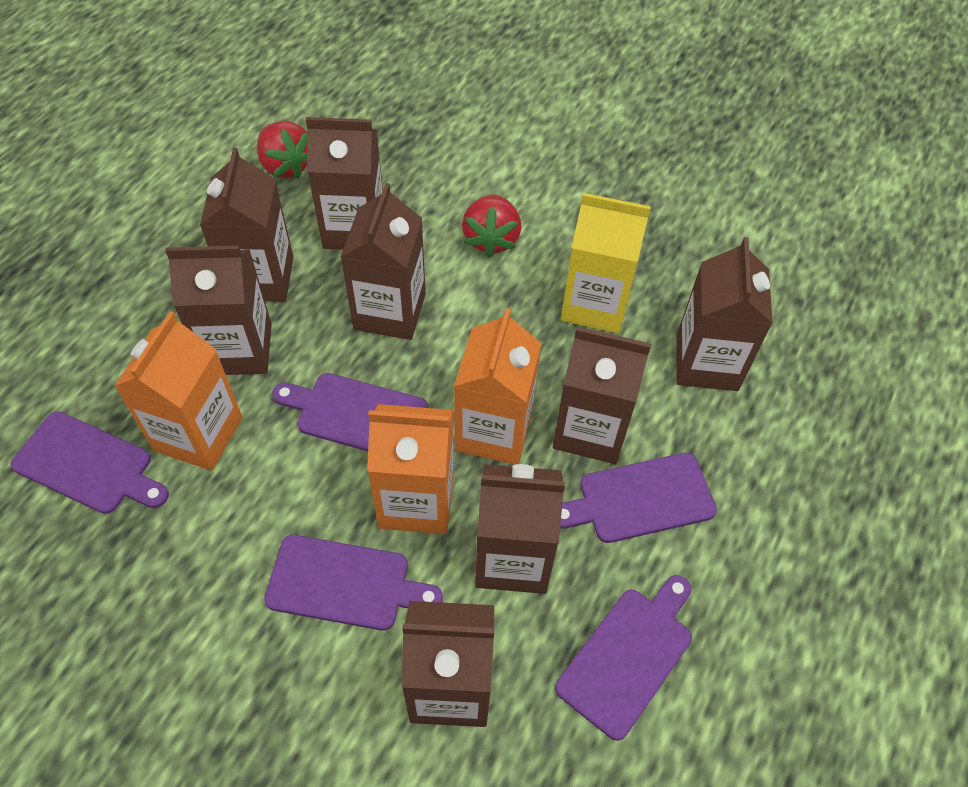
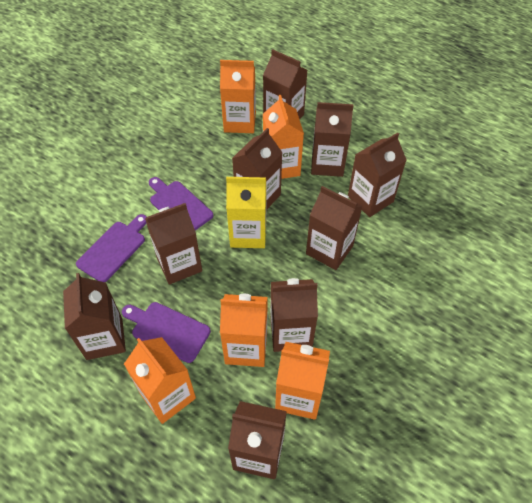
brown carton: 8 -> 9
orange carton: 3 -> 5
purple cutting board: 5 -> 3
red strawberry: 2 -> 0

